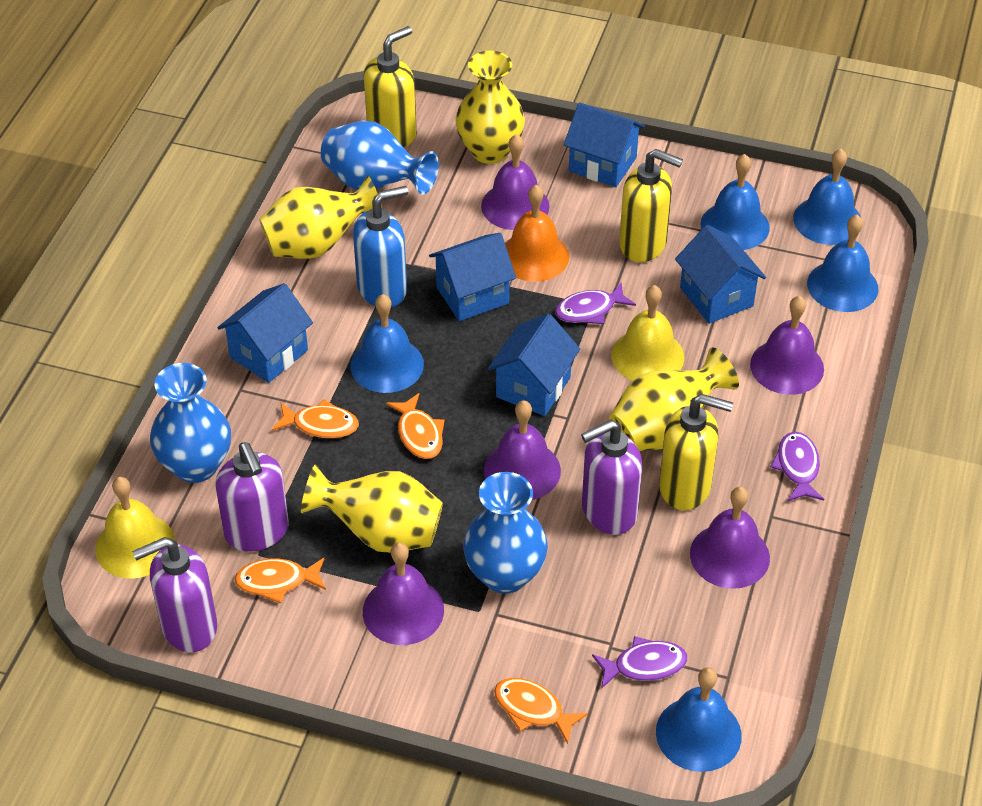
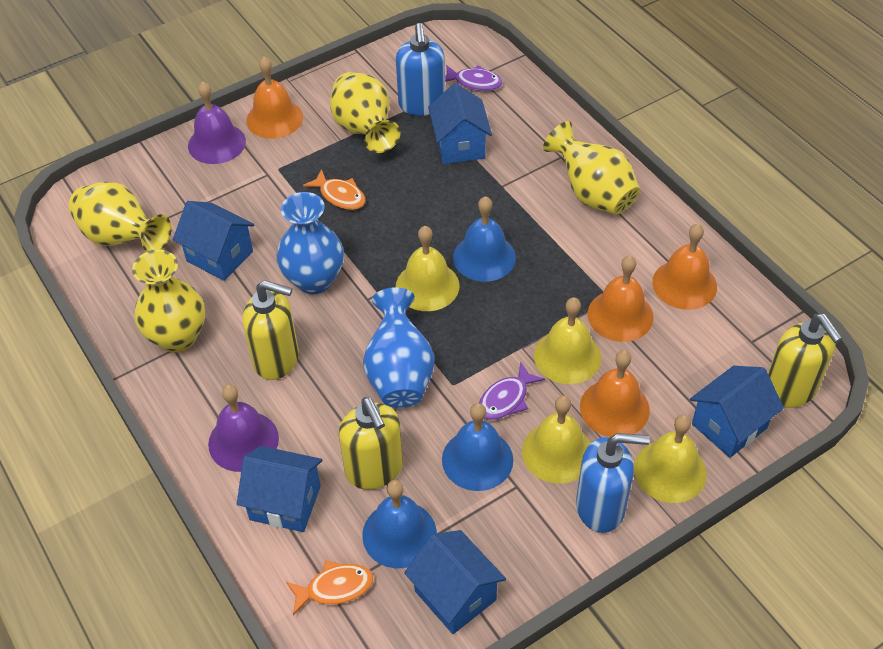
blue bell: 5 -> 3
blue soap dispenser: 1 -> 2
blue vase: 3 -> 2
orange bell: 1 -> 4
orange fish: 4 -> 2
purple bell: 5 -> 2
purple fish: 3 -> 2
purple soap dispenser: 3 -> 0
yellow bell: 2 -> 4

